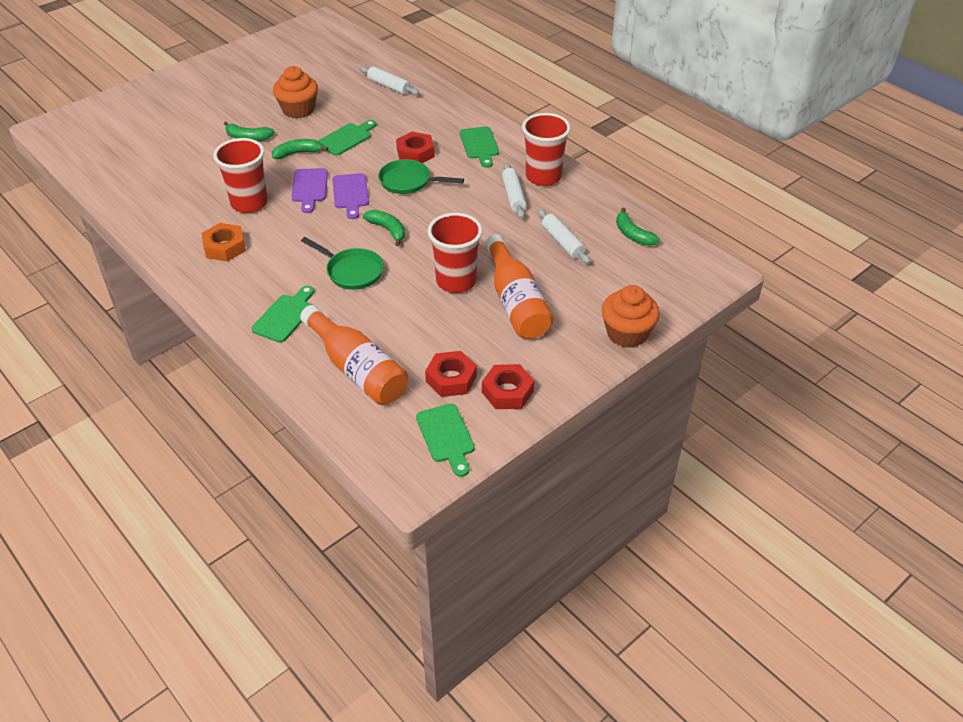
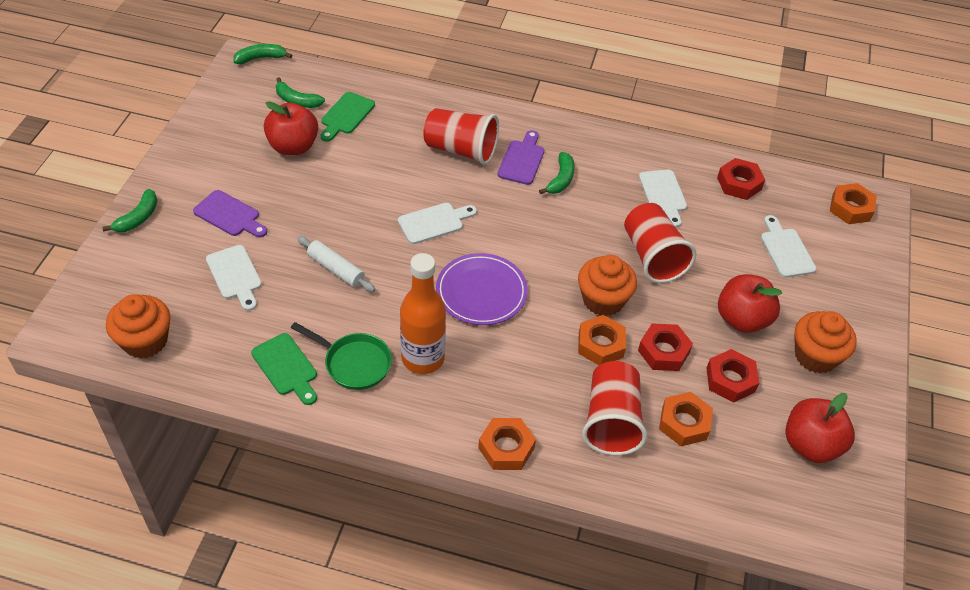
green cutting board: 4 -> 2
green pan: 2 -> 1
orange bottle: 2 -> 1
orange cupcake: 2 -> 3
orange nut: 1 -> 4
purple plate: 0 -> 1
red apple: 0 -> 3
white cutting board: 0 -> 4
white rolling pin: 3 -> 1

